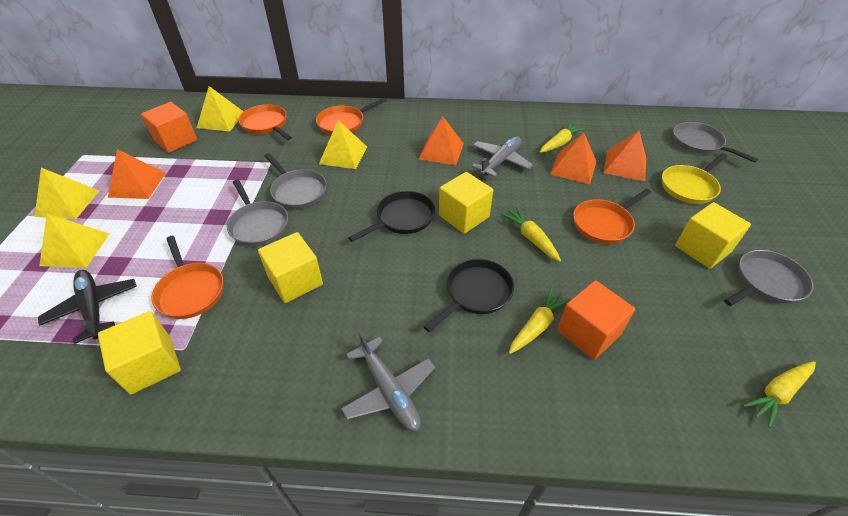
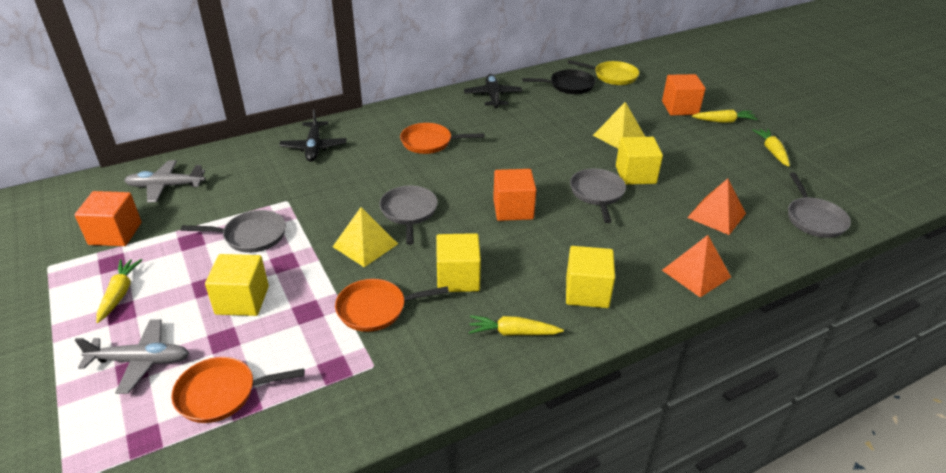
black pan: 2 -> 1
black plane: 1 -> 2
orange cube: 2 -> 3
orange pan: 4 -> 3
orange pyramid: 4 -> 2
yellow pyramid: 4 -> 2

